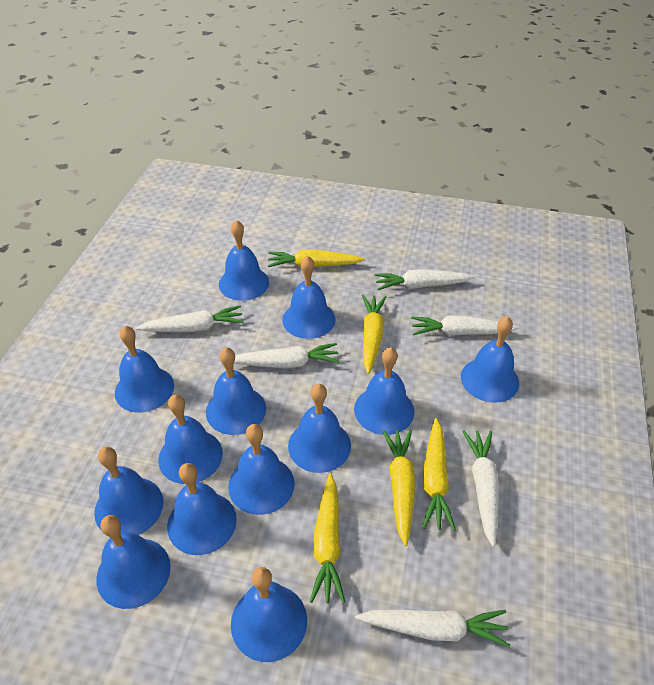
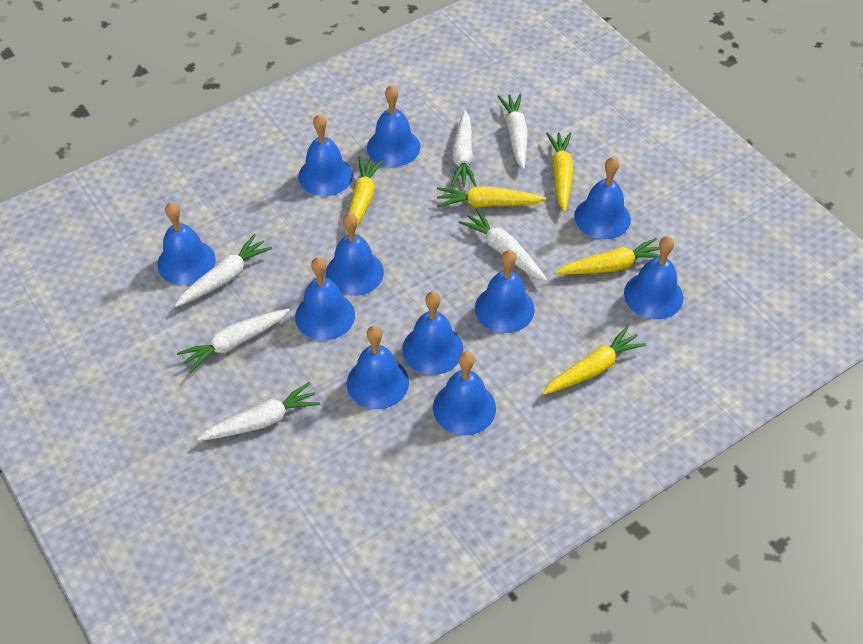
blue bell: 13 -> 11

